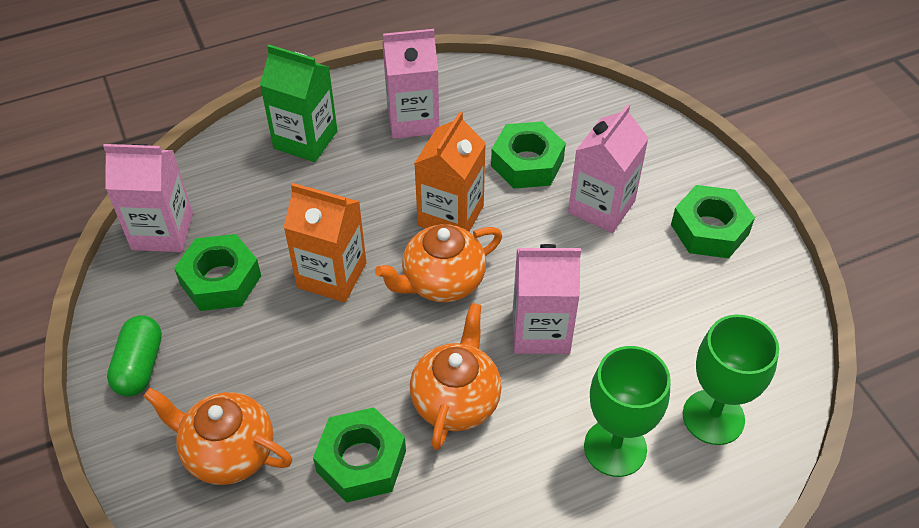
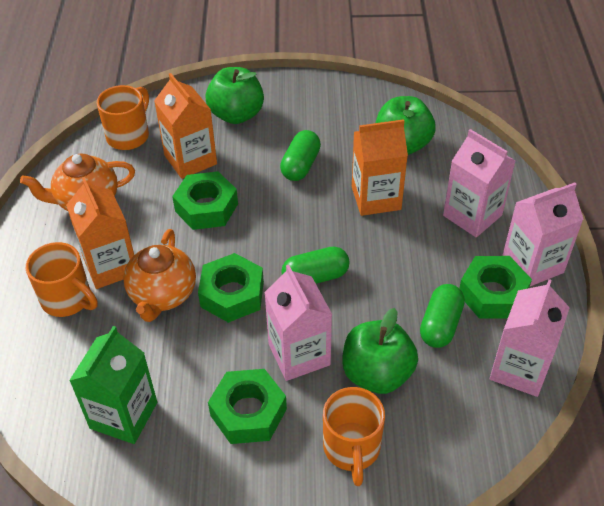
green apple: 0 -> 3
green capsule: 1 -> 3
green goblet: 2 -> 0
orange carton: 2 -> 3
orange mug: 0 -> 3
orange teapot: 3 -> 2

